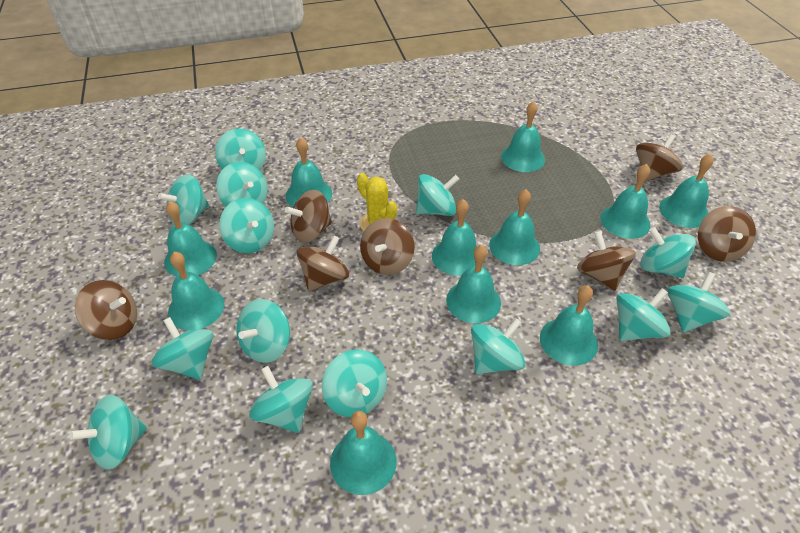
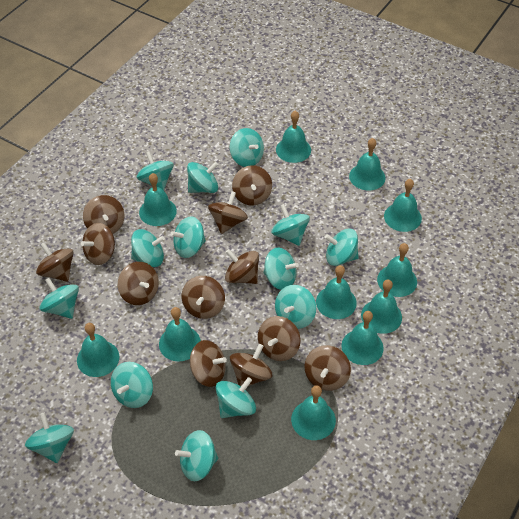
brown spinning top: 7 -> 12
yellow cactus: 1 -> 0

